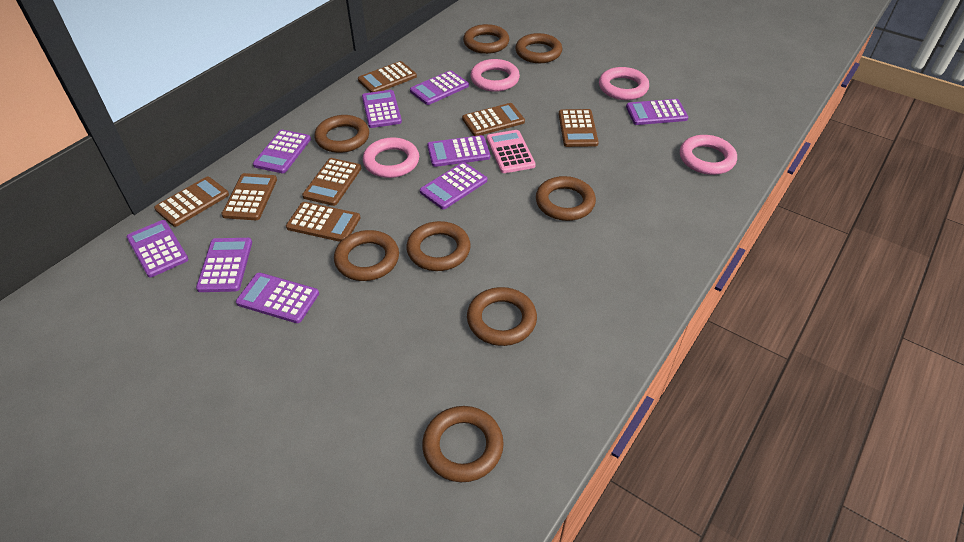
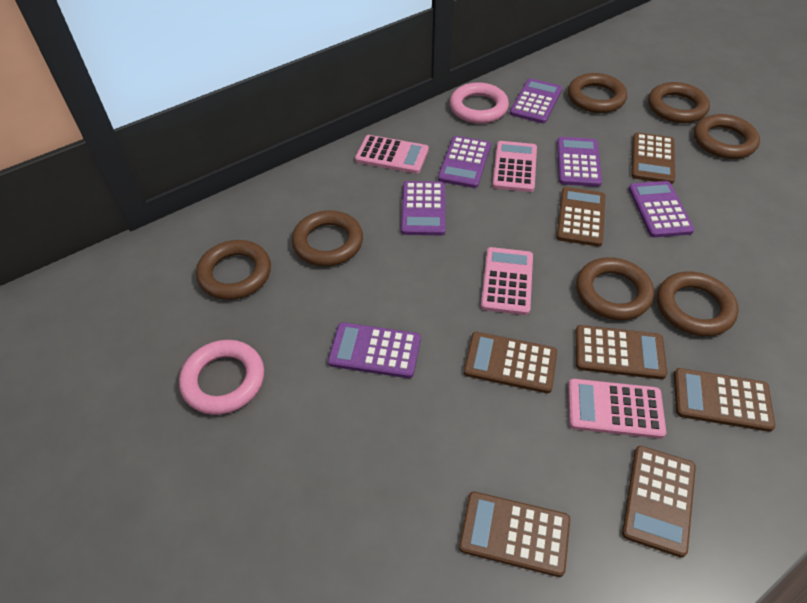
brown ring: 8 -> 7
pink calculator: 1 -> 4
pink ring: 4 -> 2
purple calculator: 9 -> 6

